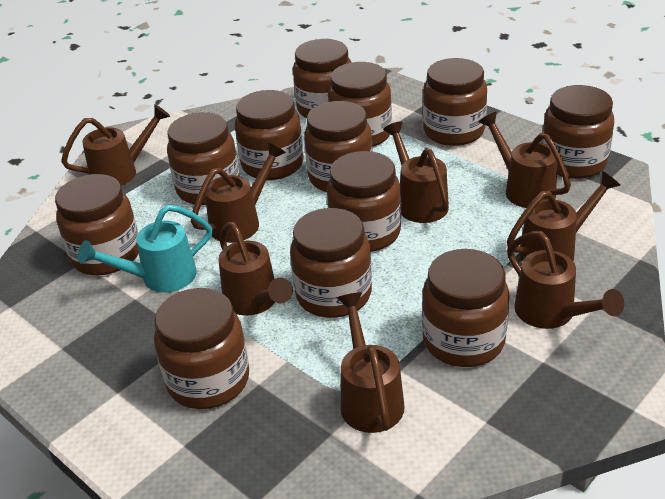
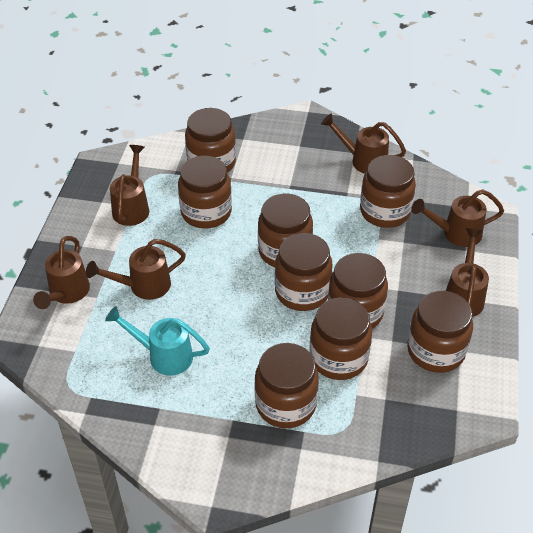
brown jar: 12 -> 9
brown watering can: 8 -> 6

